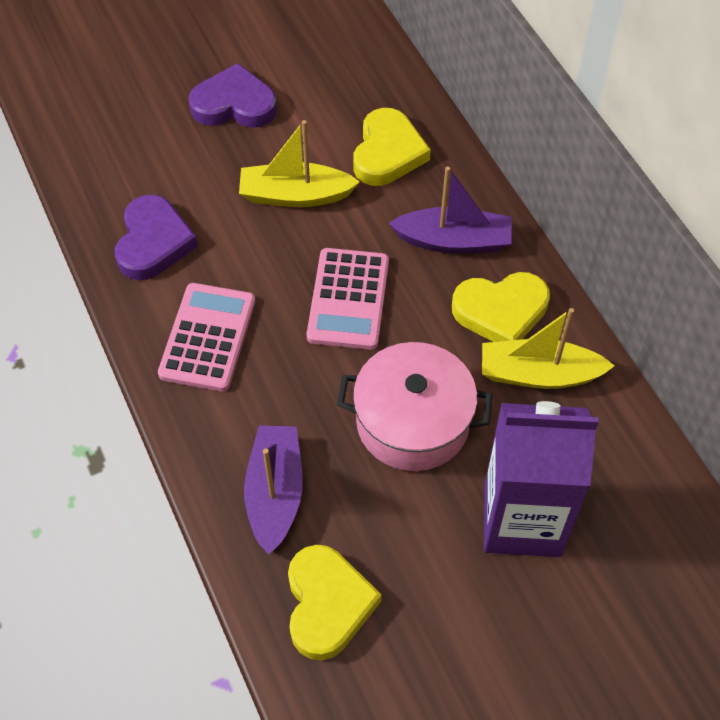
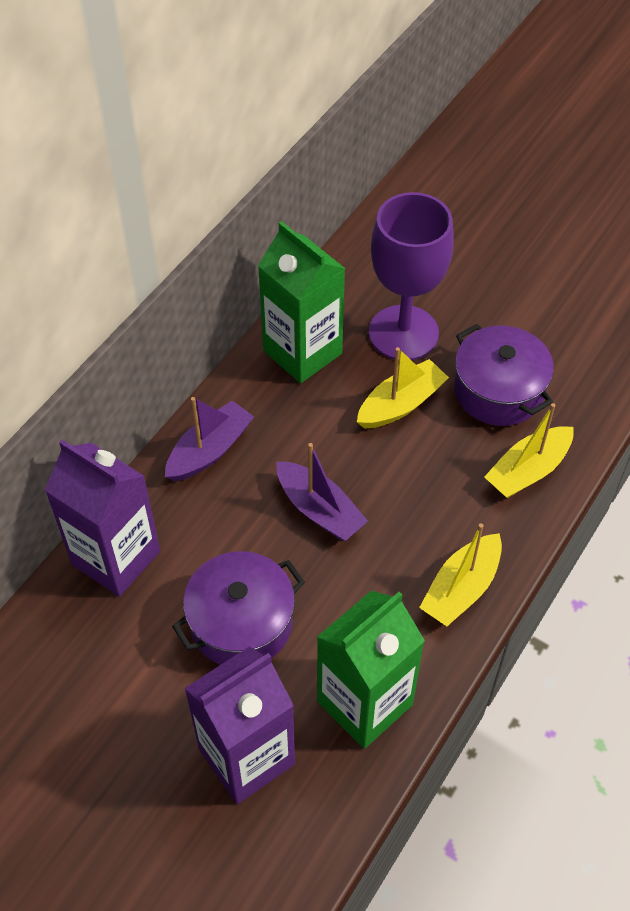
green carton: 0 -> 2
pink calculator: 2 -> 0
pink pot: 1 -> 0
purple carton: 1 -> 2
purple goblet: 0 -> 1
purple heart: 2 -> 0
purple pot: 0 -> 2
yellow boat: 2 -> 3
yellow heart: 3 -> 0

